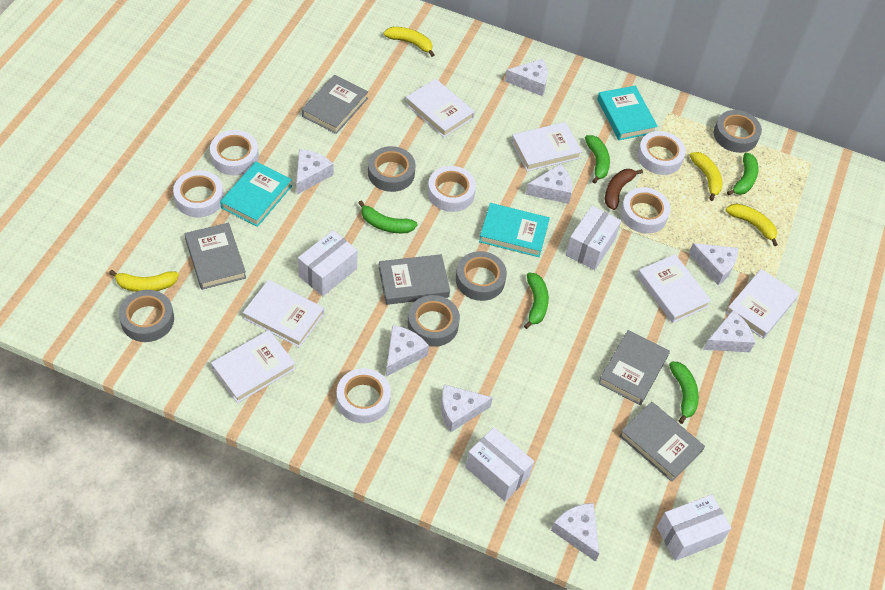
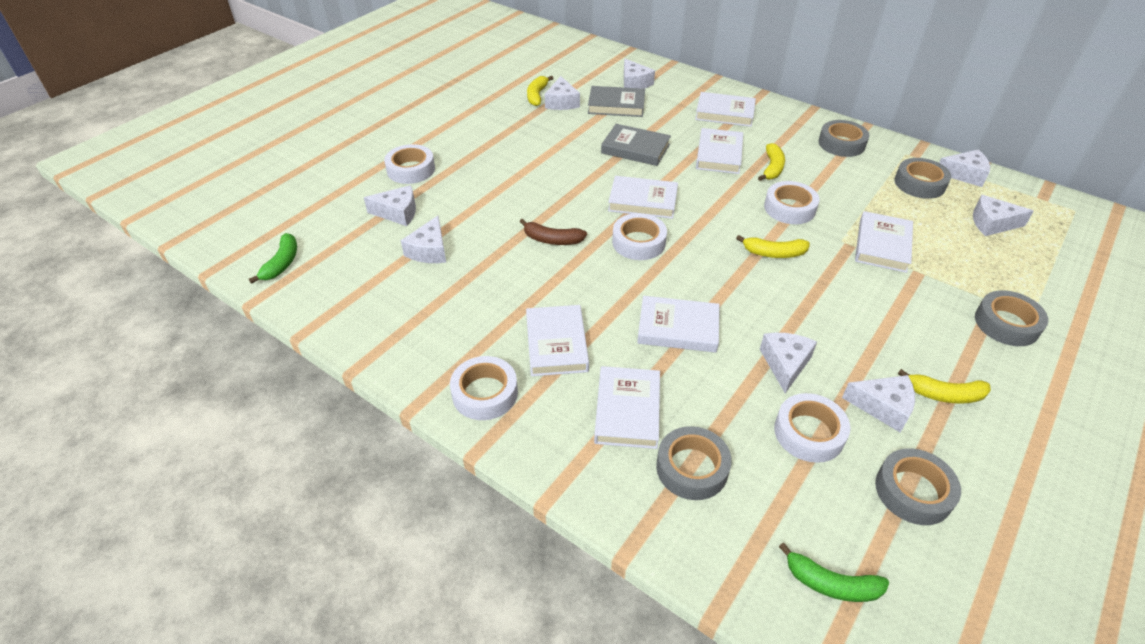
green banana: 5 -> 2
grey book: 5 -> 2
turquoise book: 3 -> 0
white book: 6 -> 7
white box: 4 -> 0
white tape: 6 -> 5

